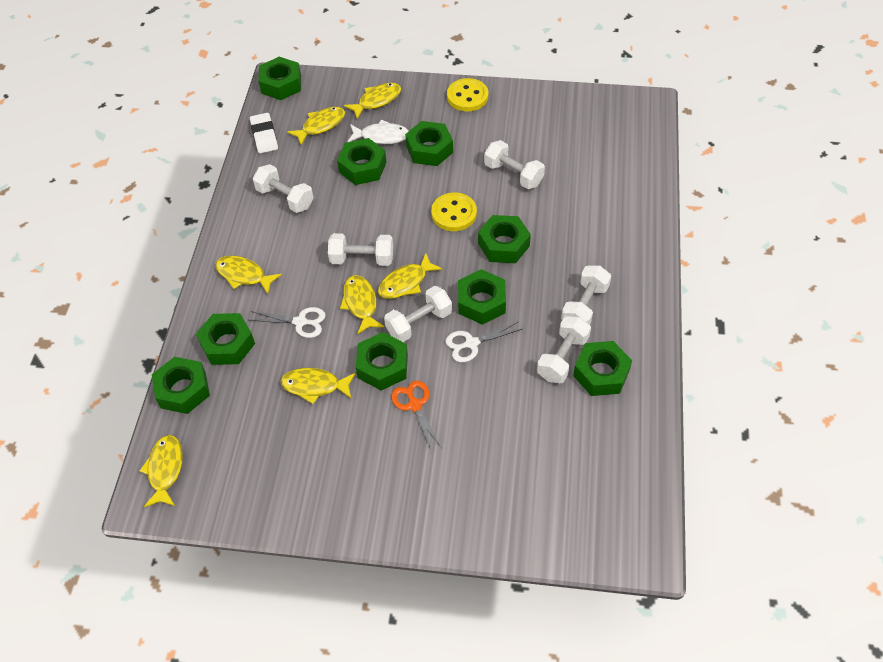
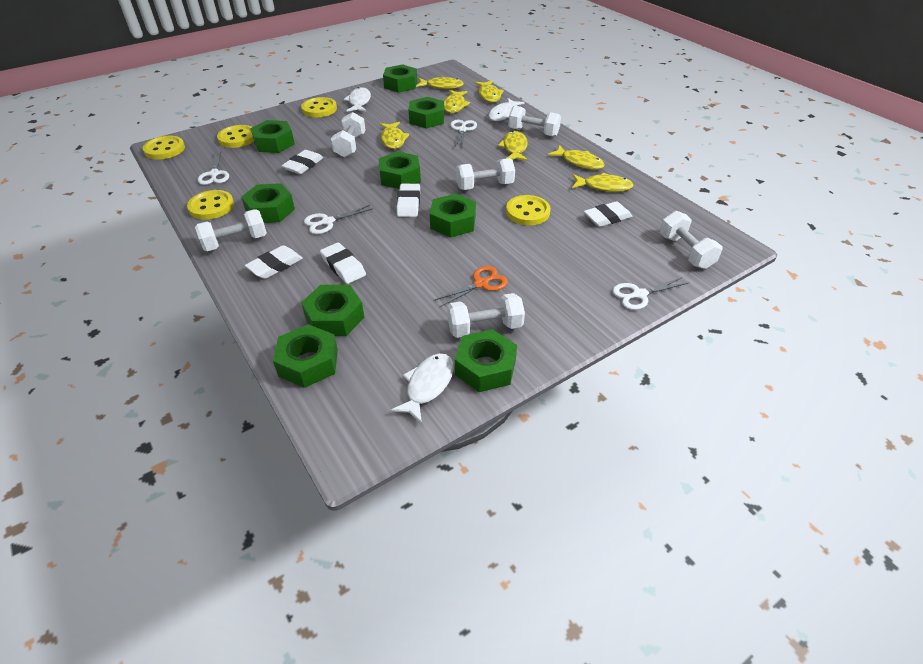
white eraser: 1 -> 5
white fish: 1 -> 3
white scissors: 2 -> 4
yellow button: 2 -> 5

